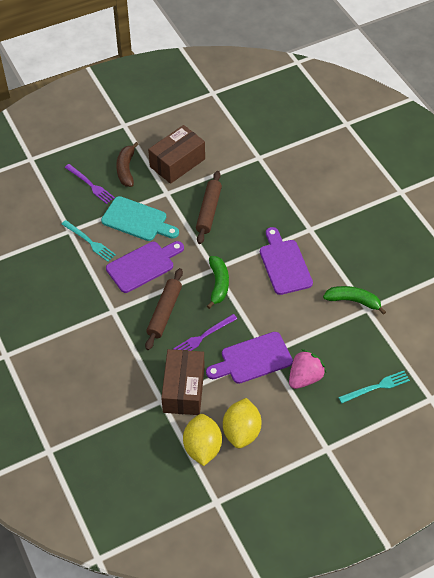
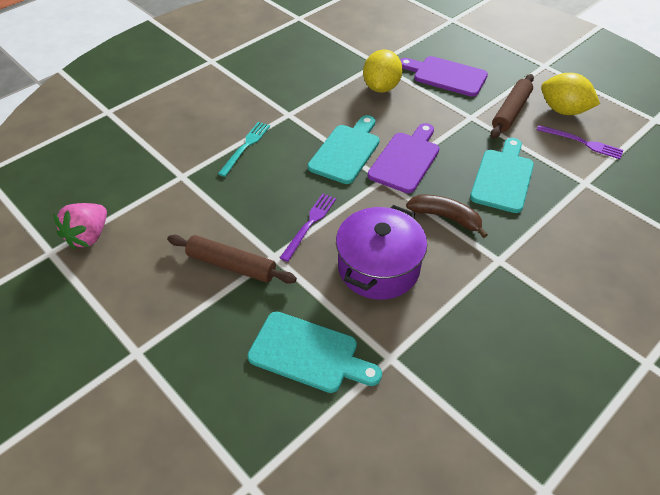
brown box: 2 -> 0
green banana: 2 -> 0
purple cutting board: 3 -> 2
purple pot: 0 -> 1
turquoise cutting board: 1 -> 3
turquoise fork: 2 -> 1

